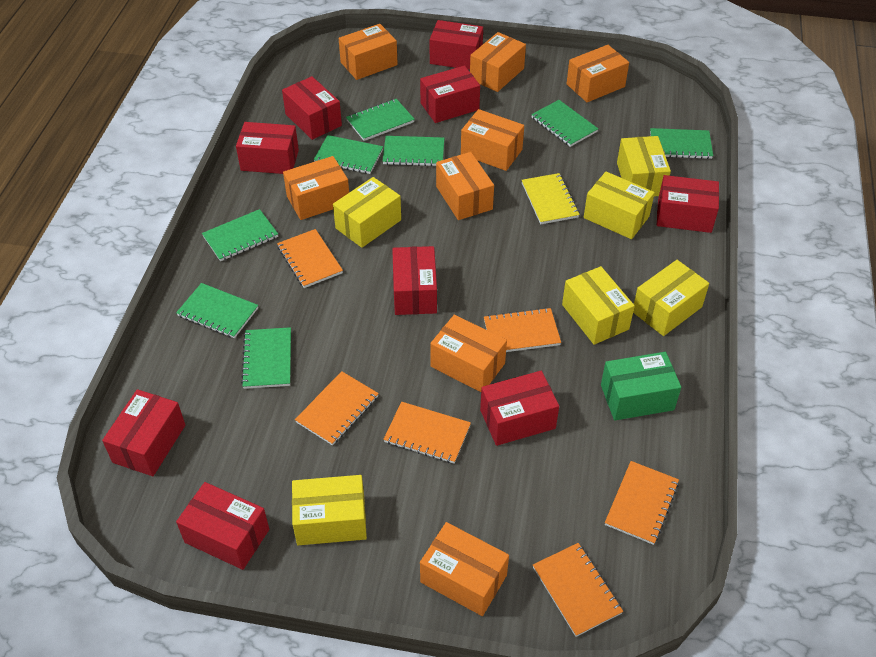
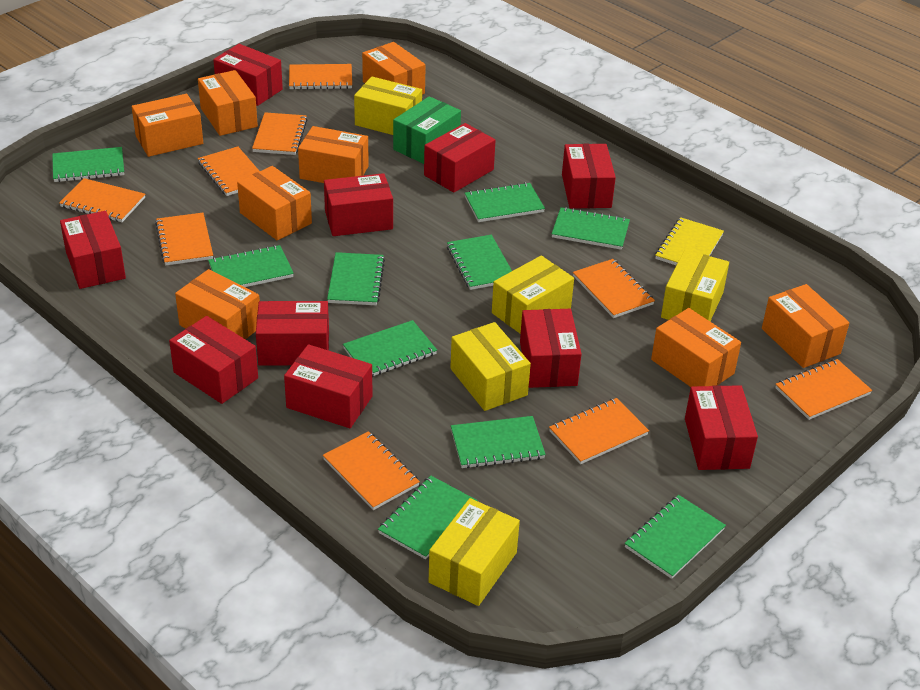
green notebook: 8 -> 10
orange notebook: 6 -> 9
red box: 9 -> 10
yellow box: 6 -> 5

